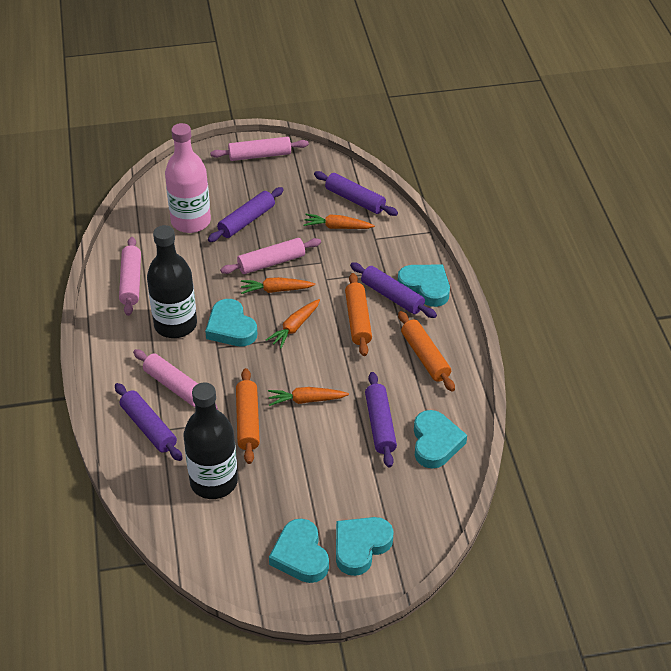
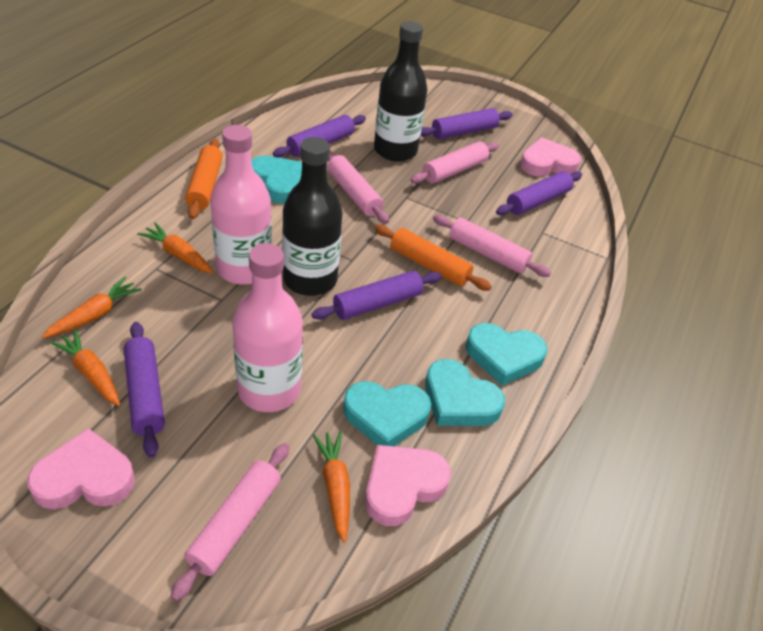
orange rolling pin: 3 -> 2
pink bottle: 1 -> 2
pink heart: 0 -> 3
turquoise heart: 5 -> 4

